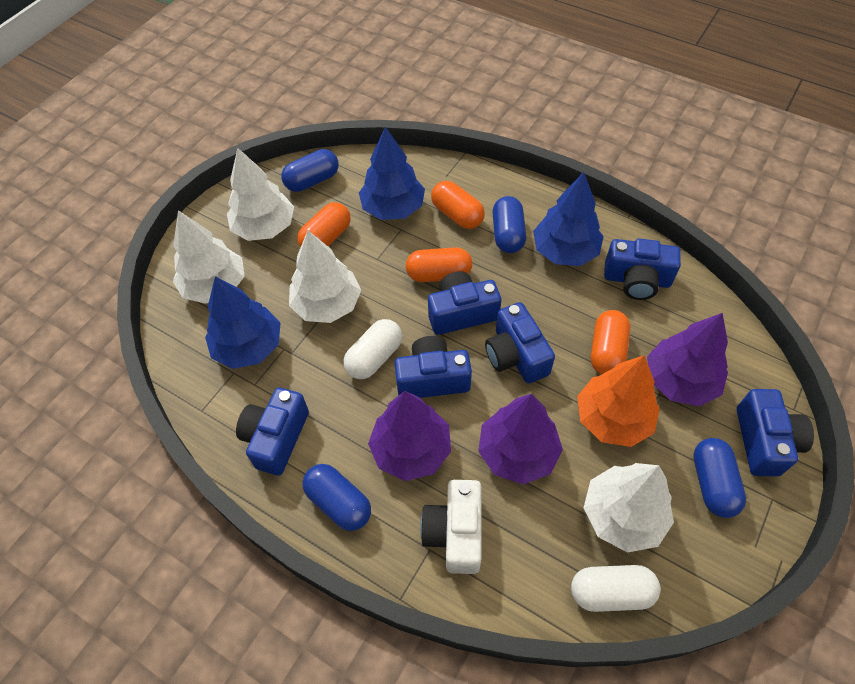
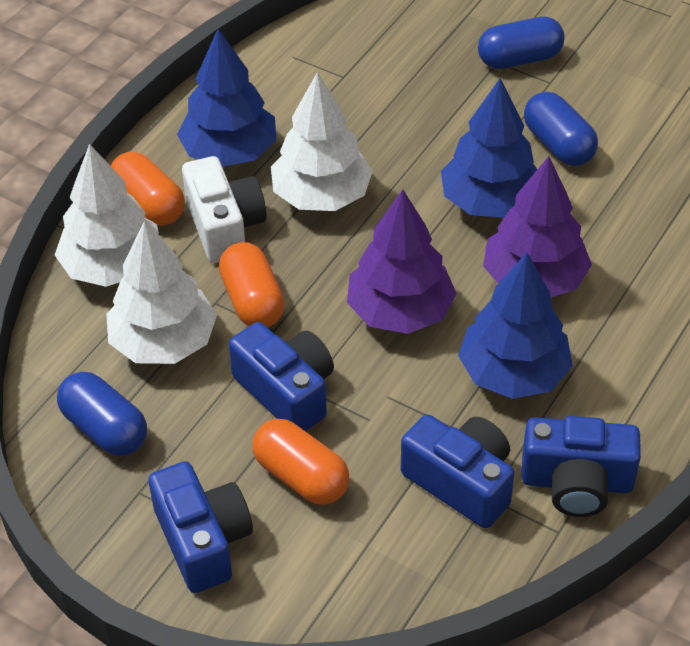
blue camera: 6 -> 4
blue capsule: 4 -> 3
orange capsule: 4 -> 3
orange tree: 1 -> 0
purple tree: 3 -> 2
white capsule: 2 -> 0
white tree: 4 -> 3

